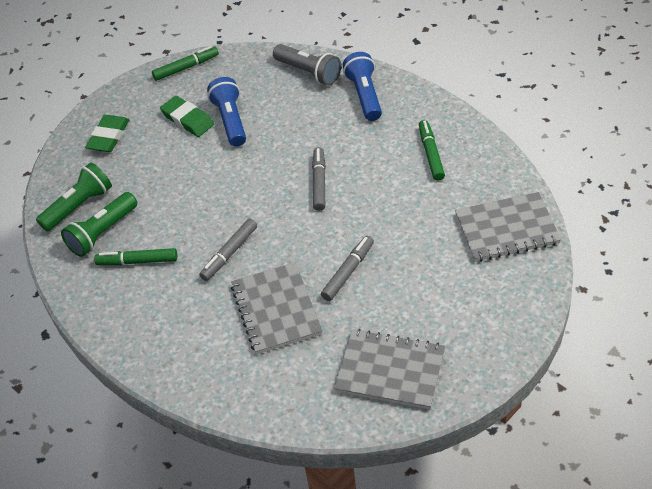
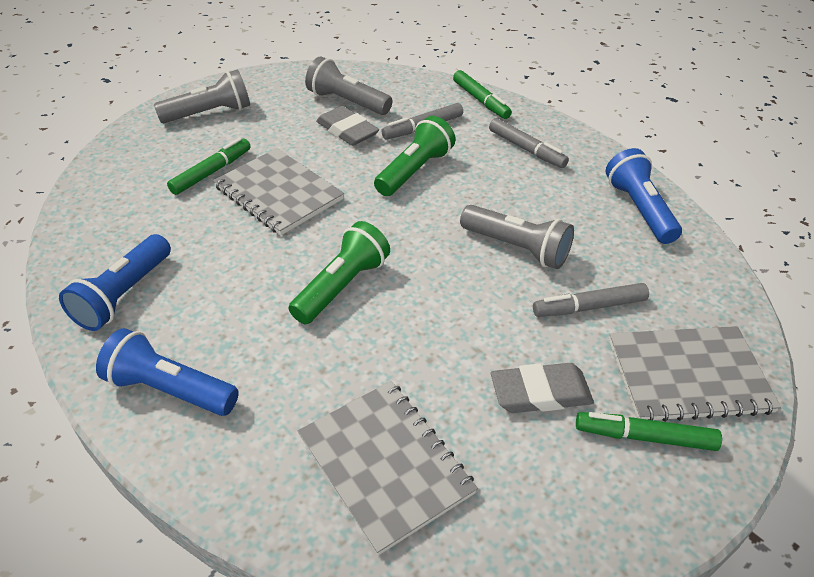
blue flashlight: 2 -> 3
green eraser: 2 -> 0
grey eraser: 0 -> 2
grey flashlight: 1 -> 3

